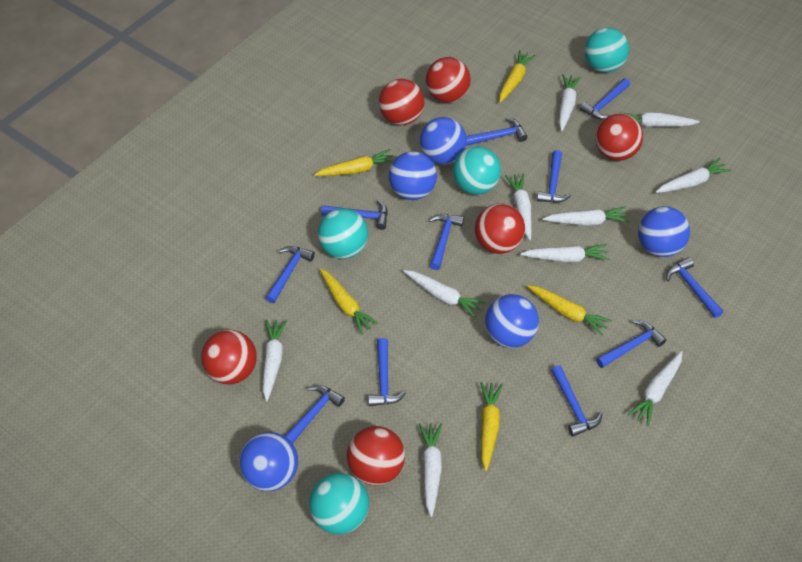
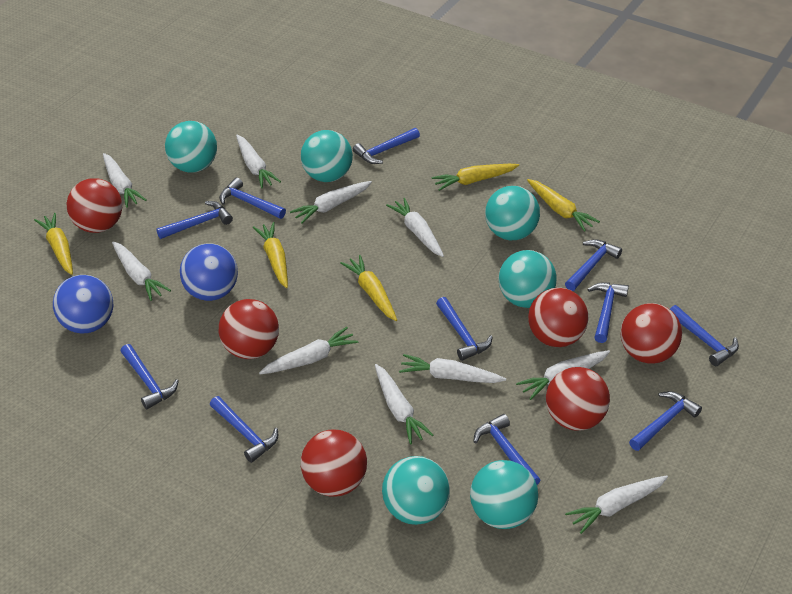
blue ball: 5 -> 2
turquoise ball: 4 -> 6

